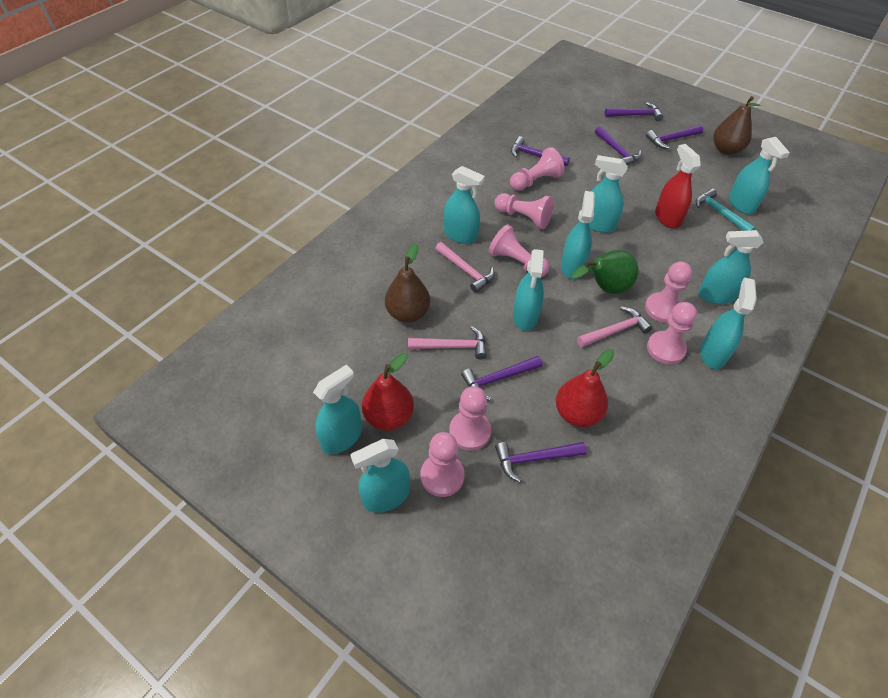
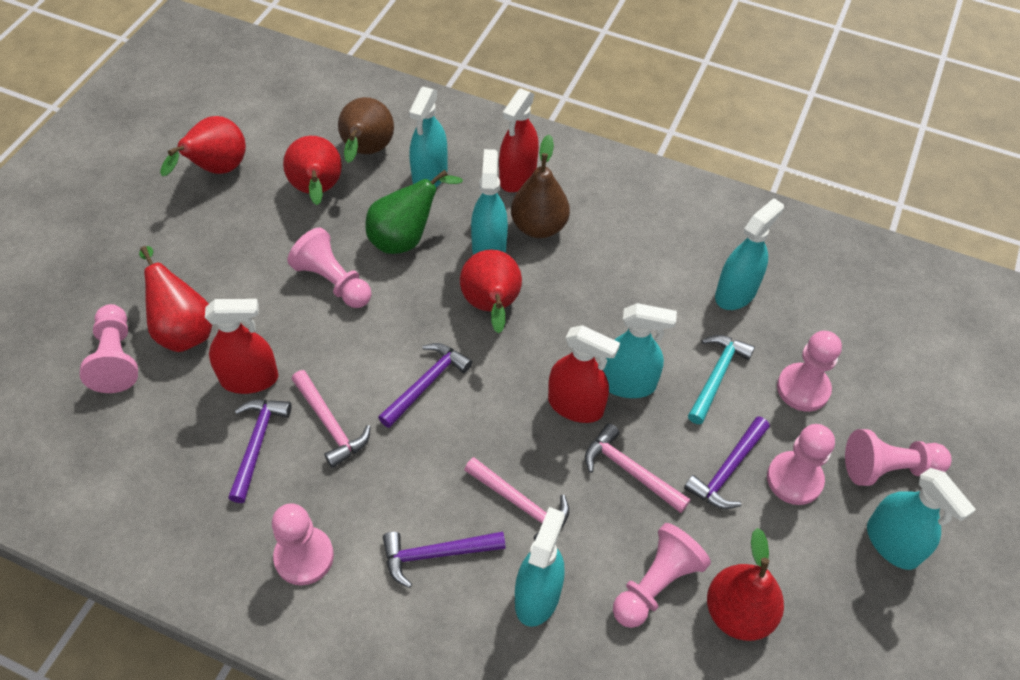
purple hammer: 6 -> 4
red pear: 2 -> 5
red spray bottle: 1 -> 3
turquoise spray bottle: 9 -> 6

